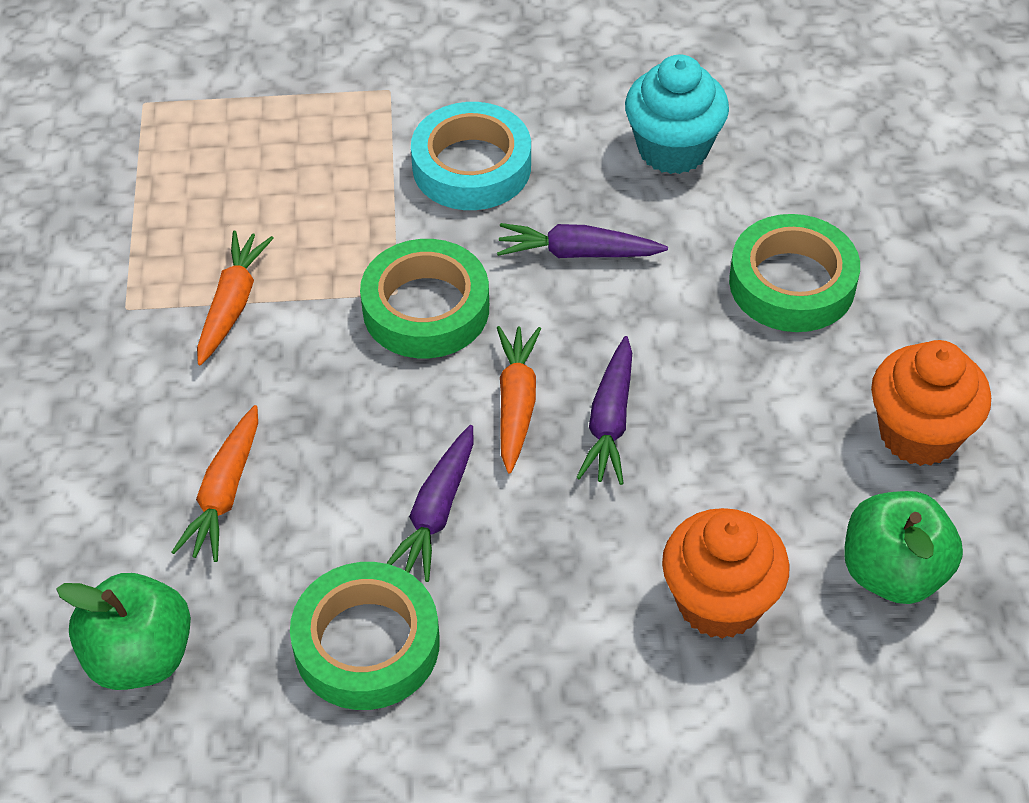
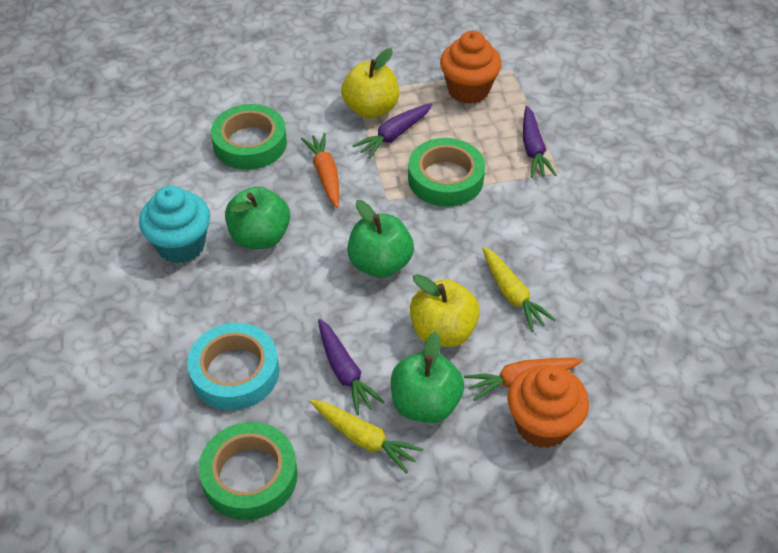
green apple: 2 -> 3
orange carrot: 3 -> 2
yellow apple: 0 -> 2
yellow carrot: 0 -> 2

